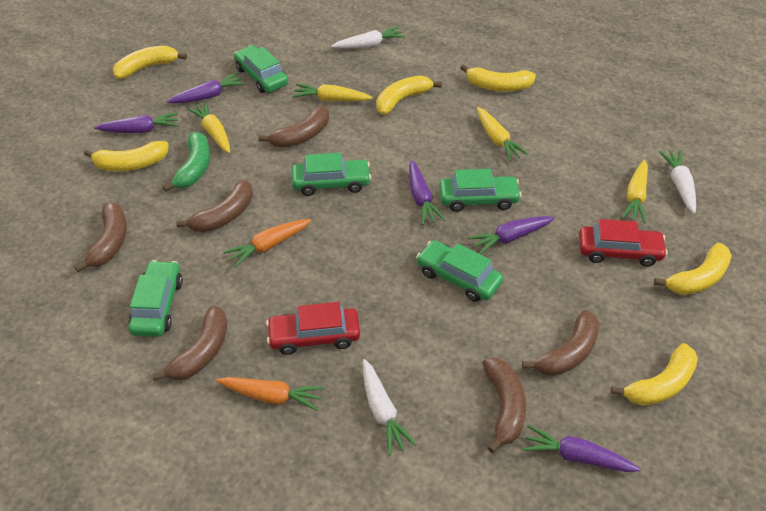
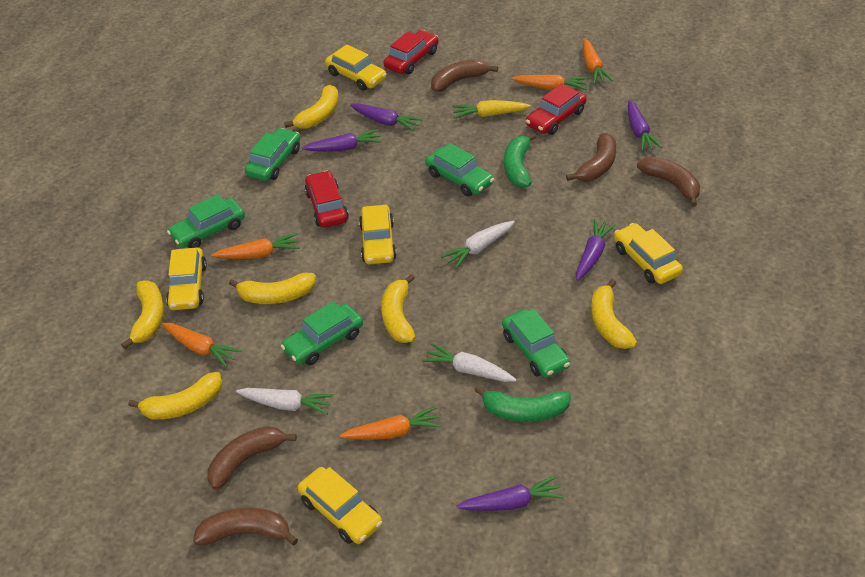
brown banana: 6 -> 5
green banana: 1 -> 2
orange carrot: 2 -> 5
red car: 2 -> 3
yellow car: 0 -> 5
yellow carrot: 4 -> 1

